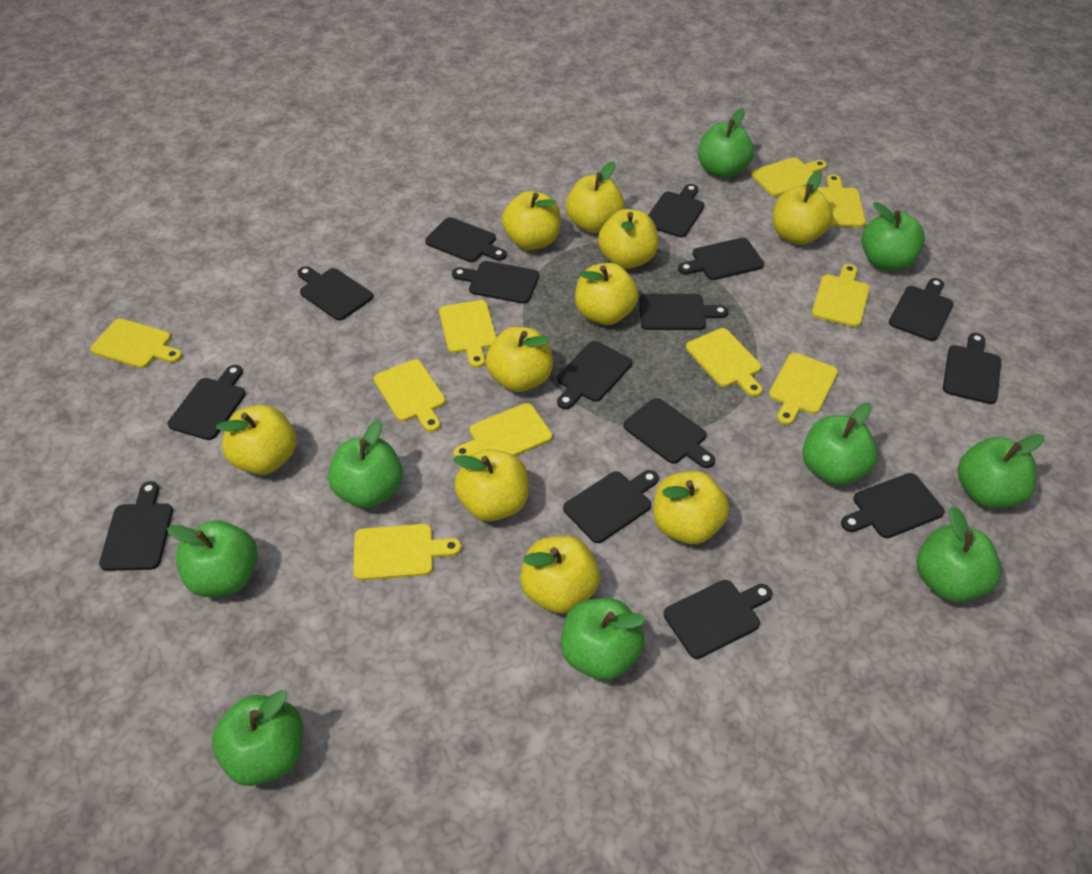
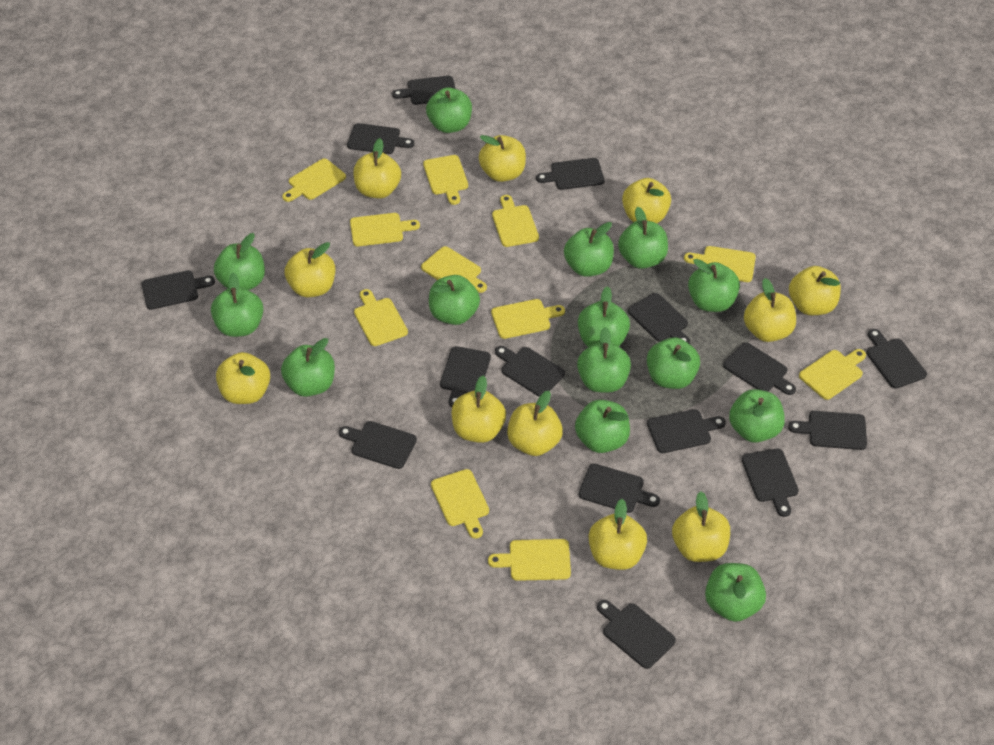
green apple: 9 -> 14
yellow apple: 10 -> 11
yellow cutting board: 10 -> 11

